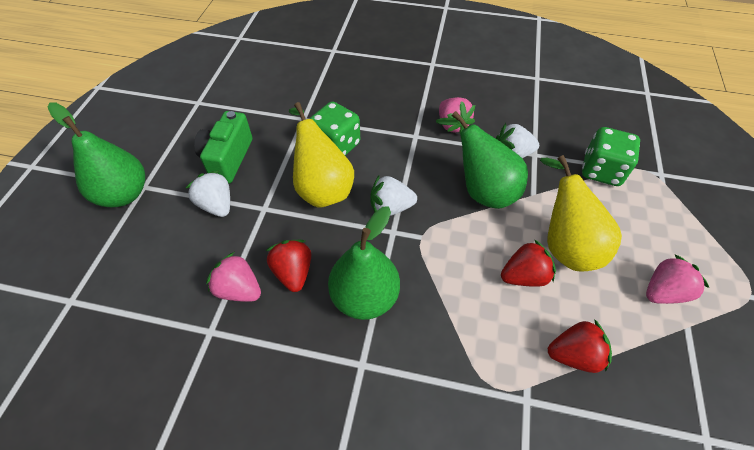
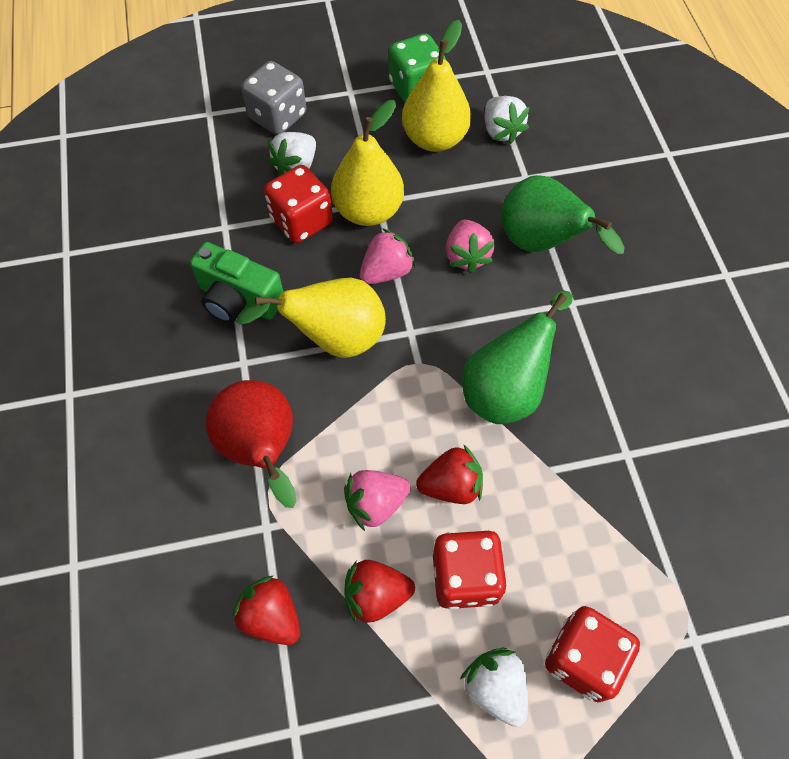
green dice: 2 -> 1
green pear: 3 -> 2
grey dice: 0 -> 1
red dice: 0 -> 3
red pear: 0 -> 1
yellow pear: 2 -> 3

